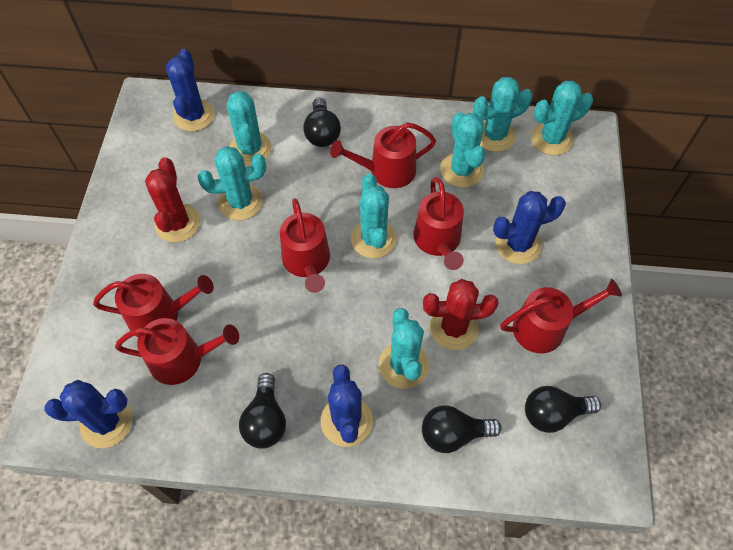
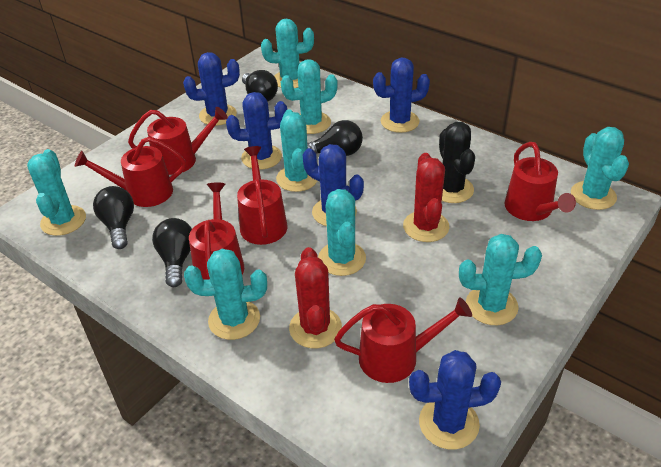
black cactus: 0 -> 1
blue cactus: 4 -> 5
turquoise cactus: 7 -> 8

